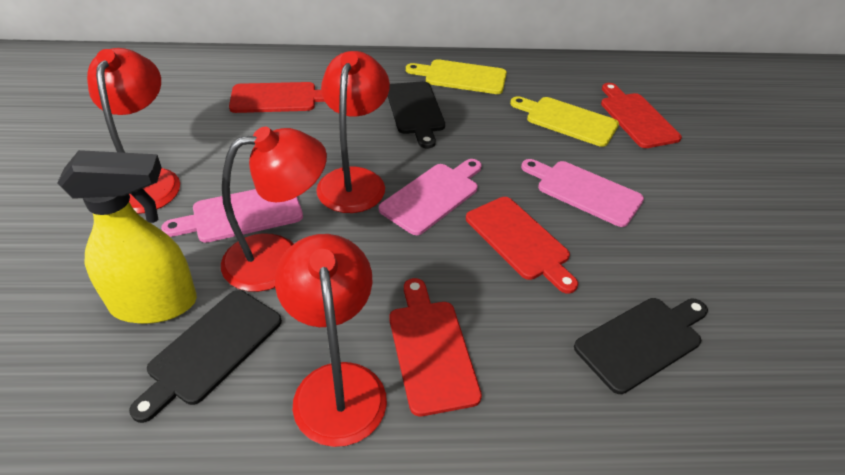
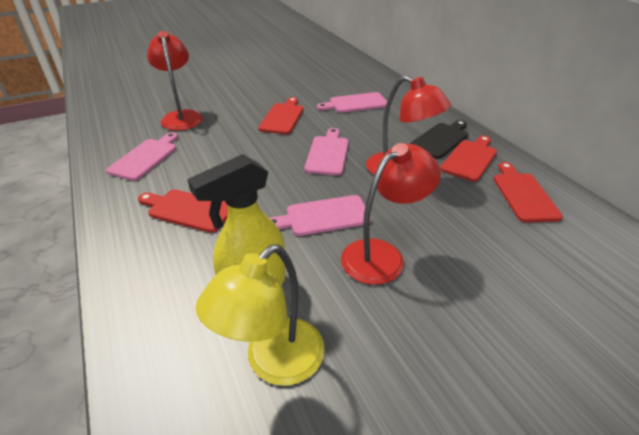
black cutting board: 3 -> 1
pink cutting board: 3 -> 4
red lamp: 4 -> 3
yellow cutting board: 2 -> 0
yellow lamp: 0 -> 1

